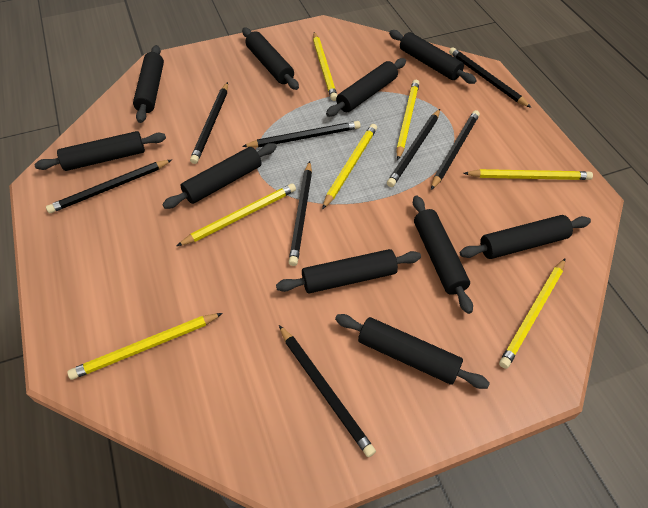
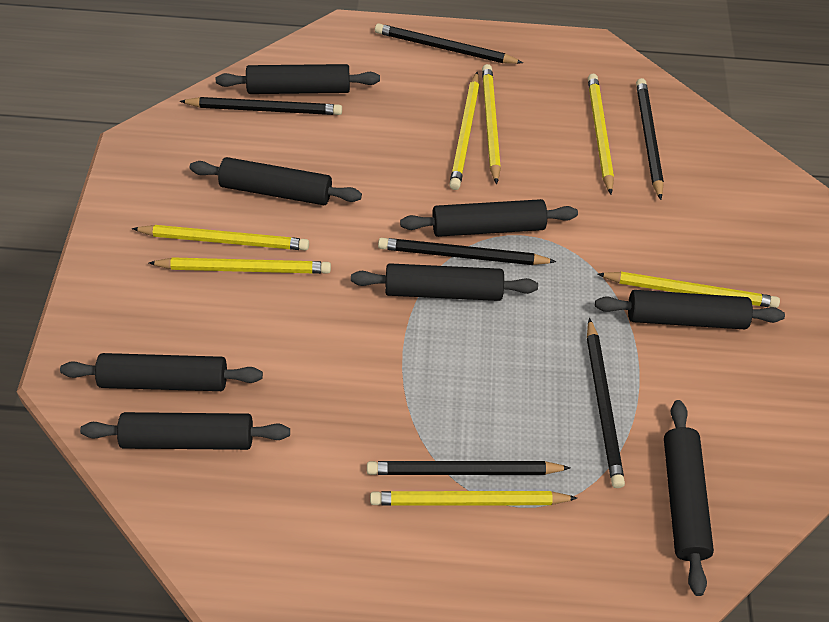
black pencil: 8 -> 6
black rolling pin: 10 -> 8

